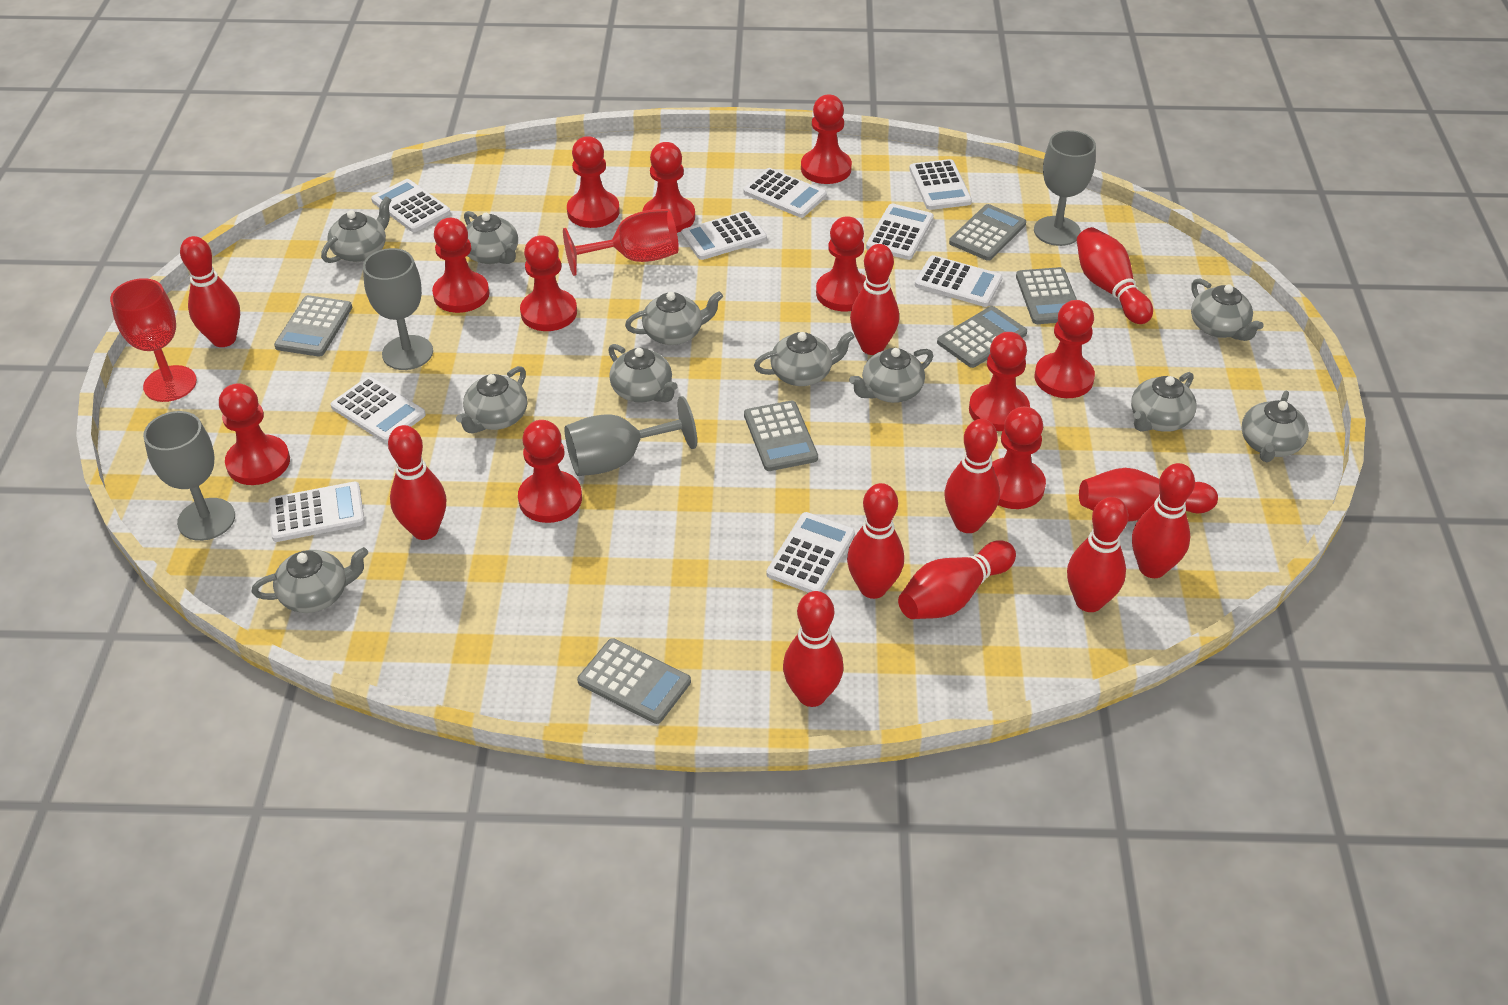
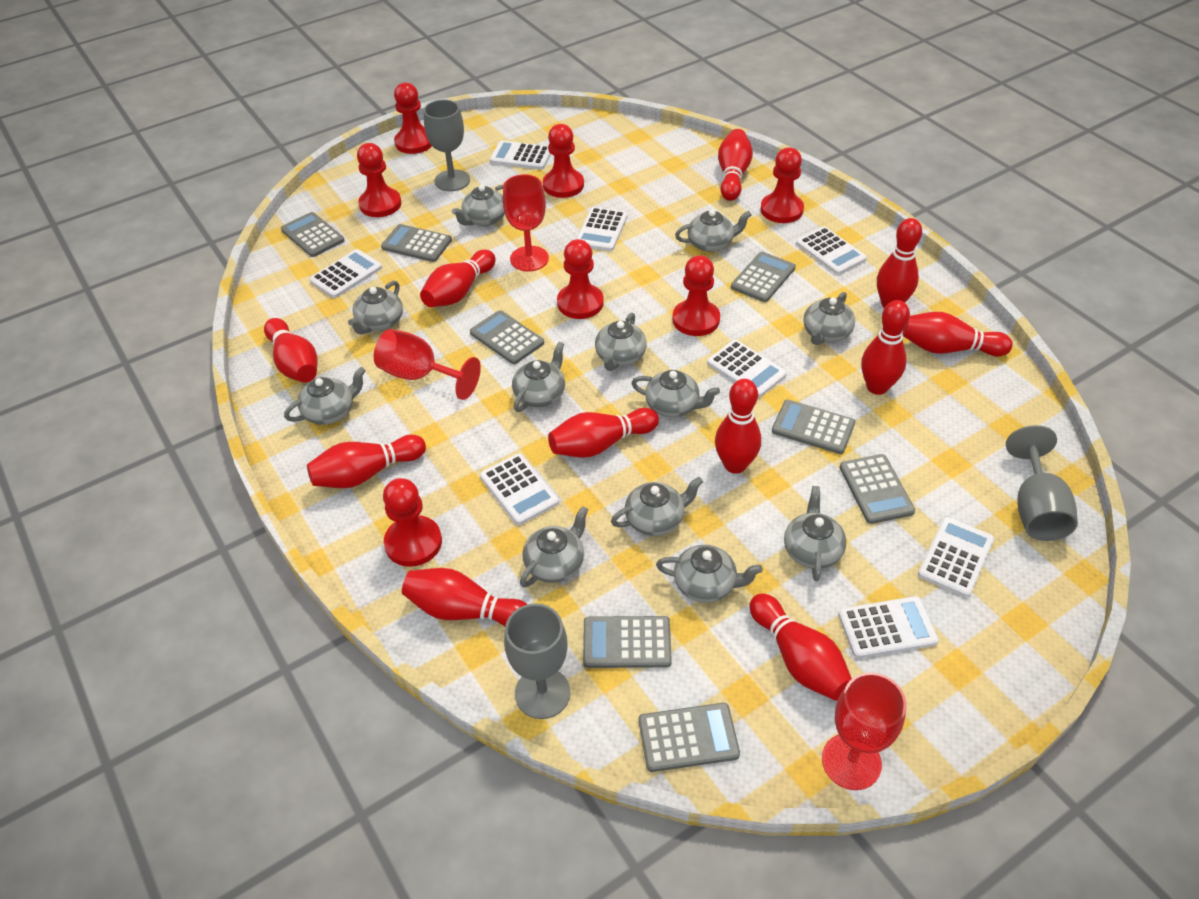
grey calculator: 6 -> 8
grey goblet: 4 -> 3
grey teapot: 11 -> 12
red goblet: 2 -> 3
red pawn: 11 -> 7
white calculator: 9 -> 8

